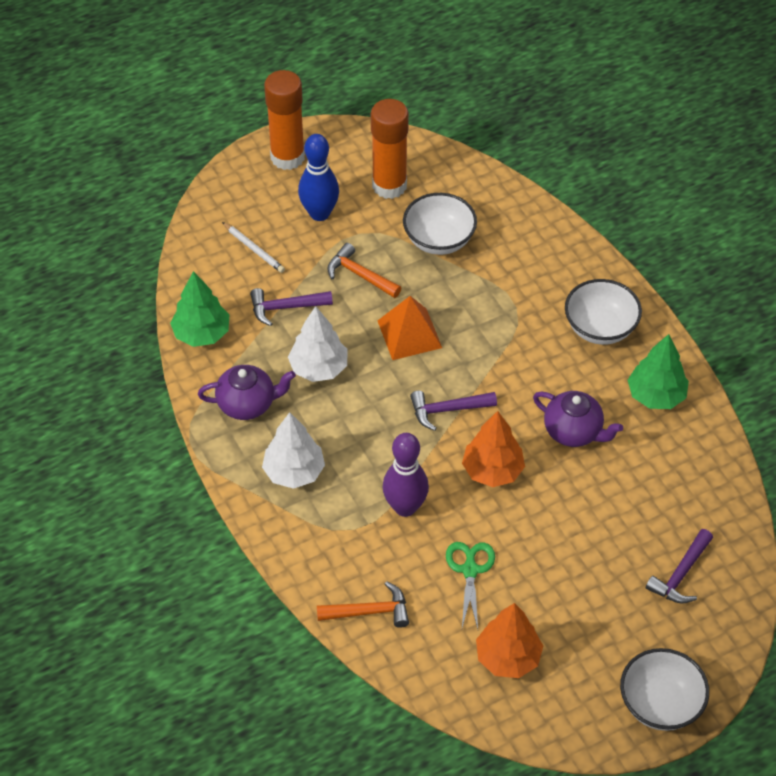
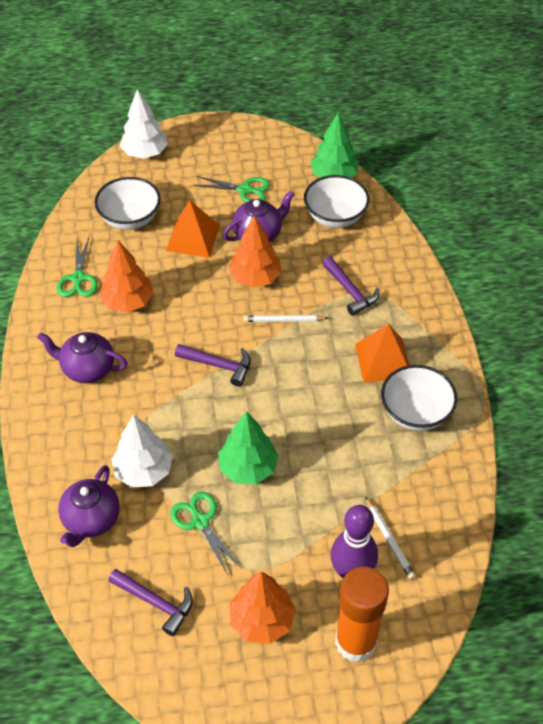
blue bowling pin: 1 -> 0
green scissors: 1 -> 3
orange glue stick: 2 -> 1
orange hammer: 2 -> 0
orange pyramid: 1 -> 2
orange tree: 2 -> 3
purple teapot: 2 -> 3
white pencil: 1 -> 2

